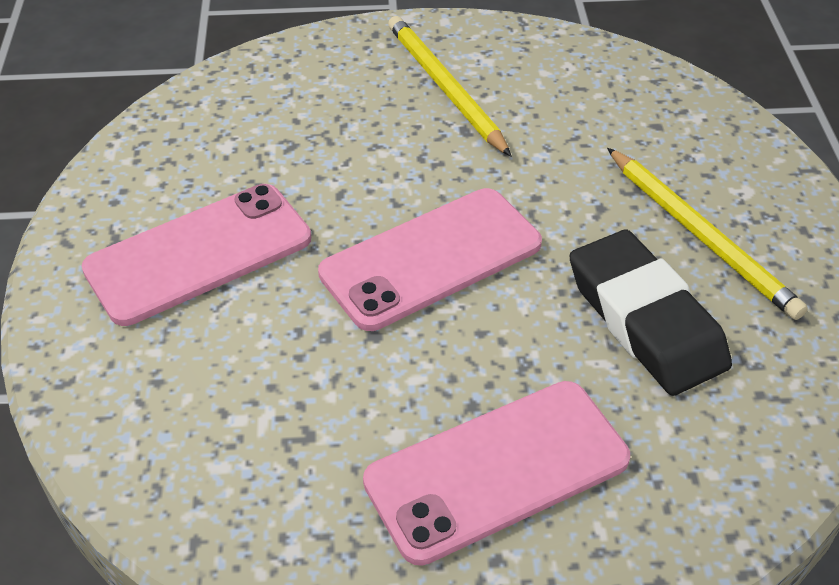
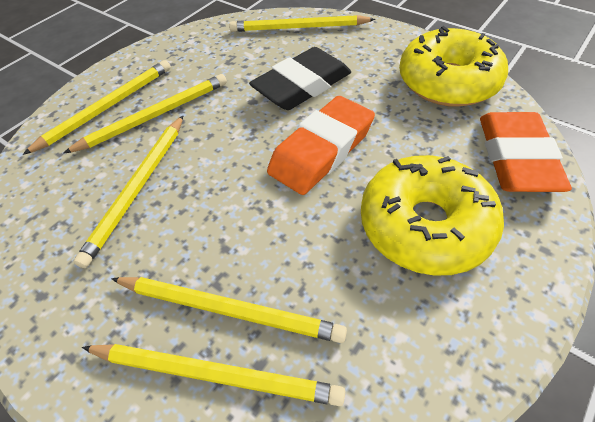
orange eraser: 0 -> 2
pink phone: 3 -> 0
yellow donut: 0 -> 2
yellow pencil: 2 -> 6

